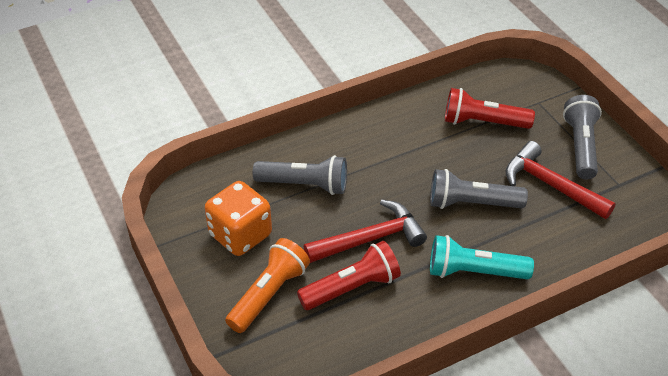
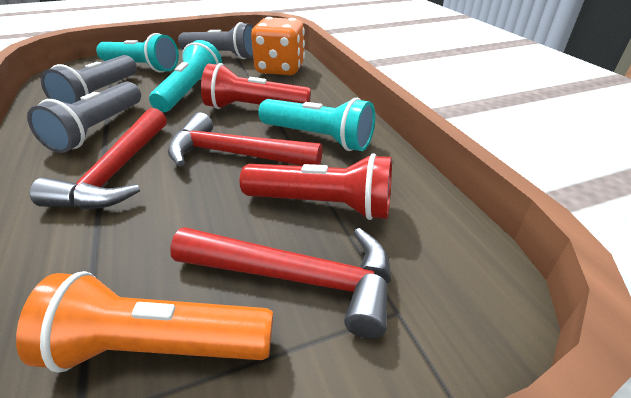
red hammer: 2 -> 3
turquoise flashlight: 1 -> 3

